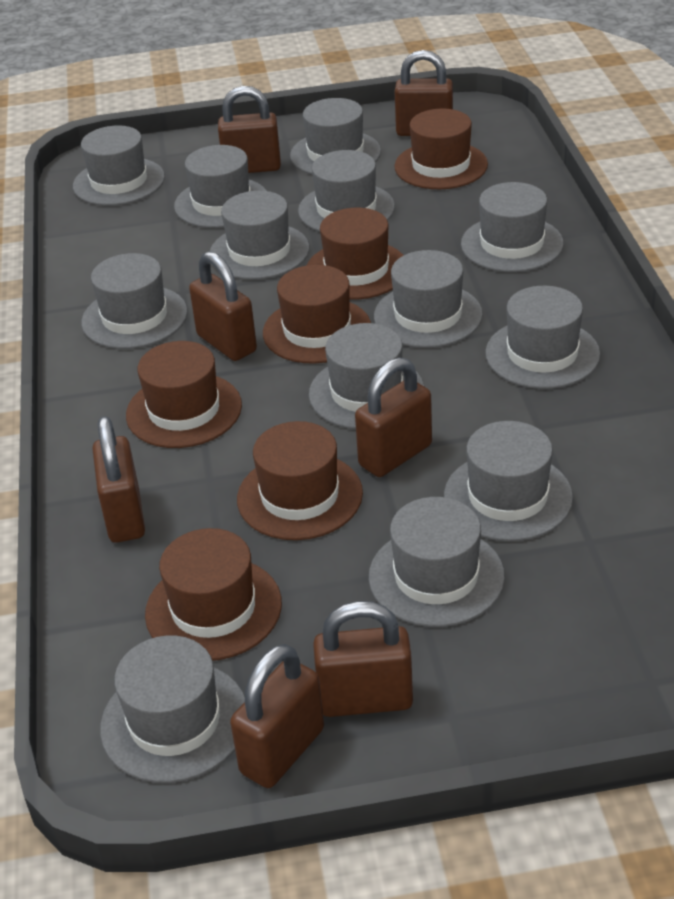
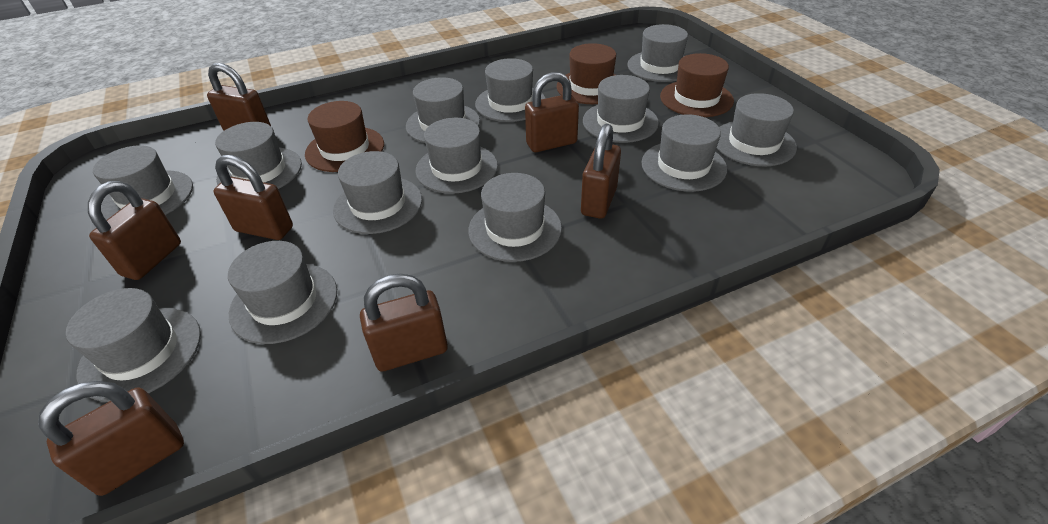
brown hat: 6 -> 3

